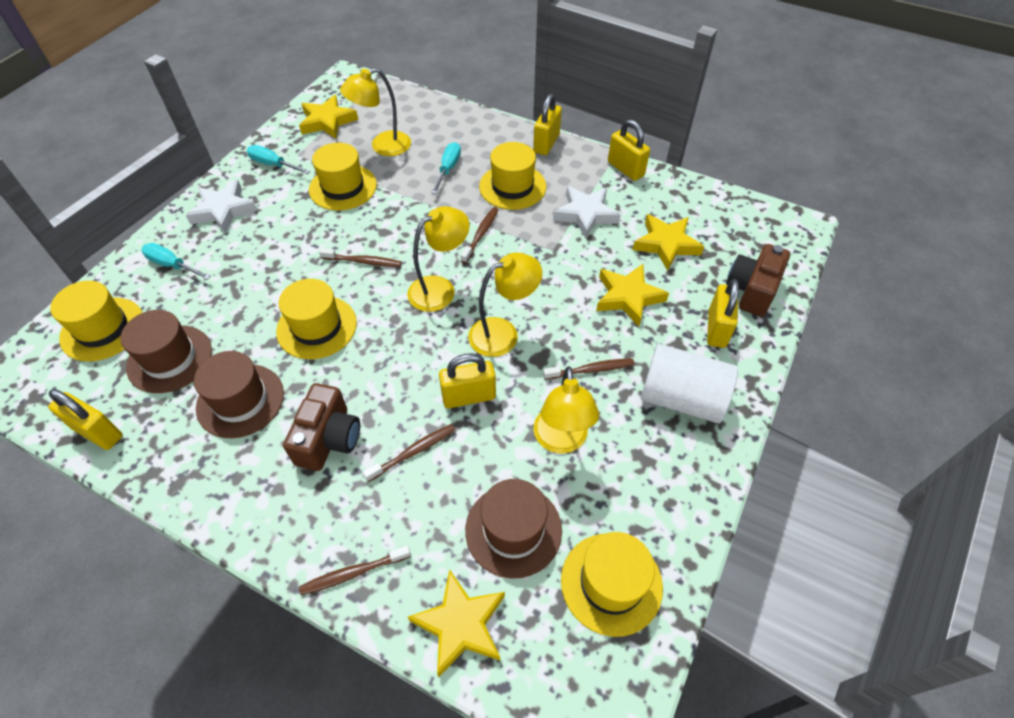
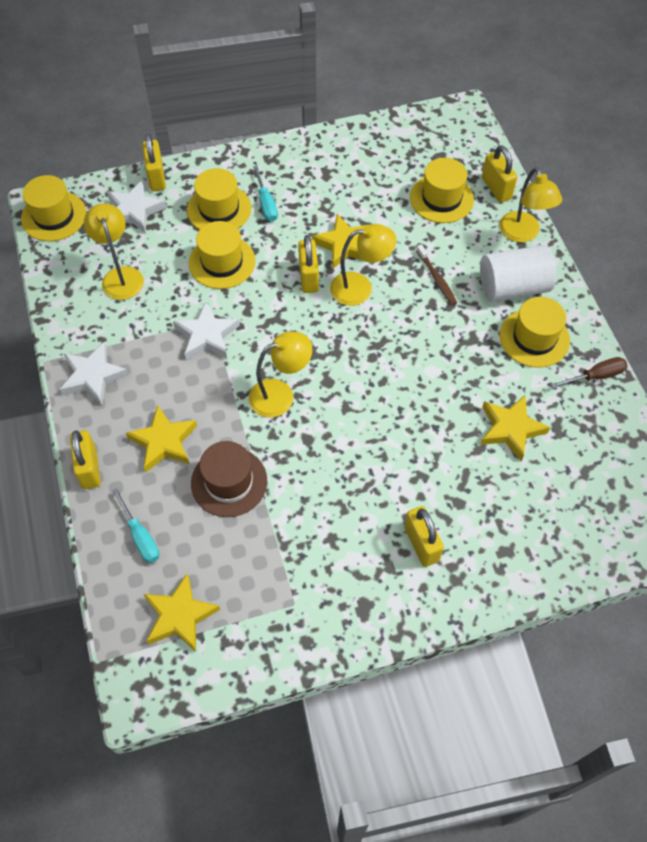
brown camera: 2 -> 0
brown hat: 3 -> 1
brown screwdriver: 0 -> 1
brown toothbrush: 5 -> 1
turquoise screwdriver: 3 -> 2
white star: 2 -> 3

